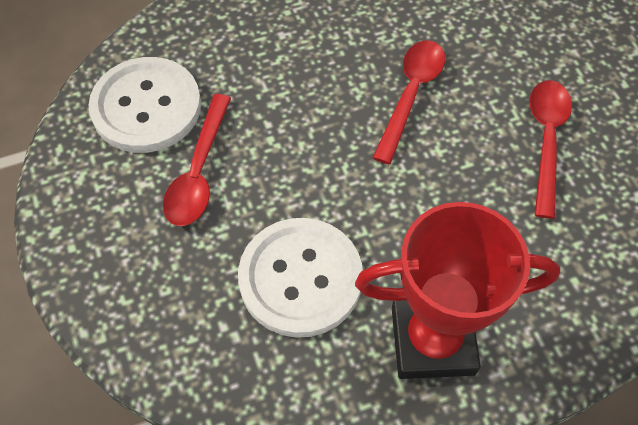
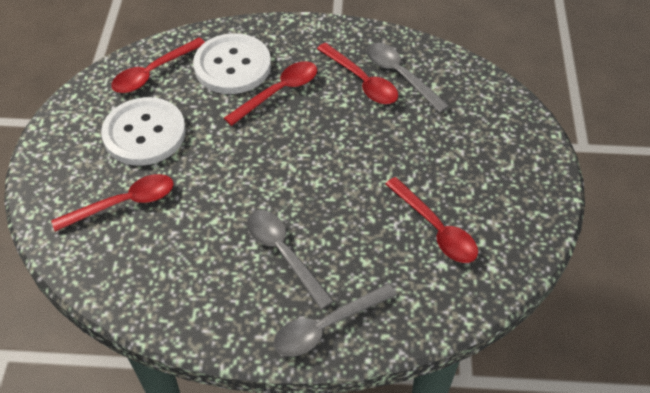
grey spoon: 0 -> 3
red spoon: 3 -> 5
red trophy: 1 -> 0

